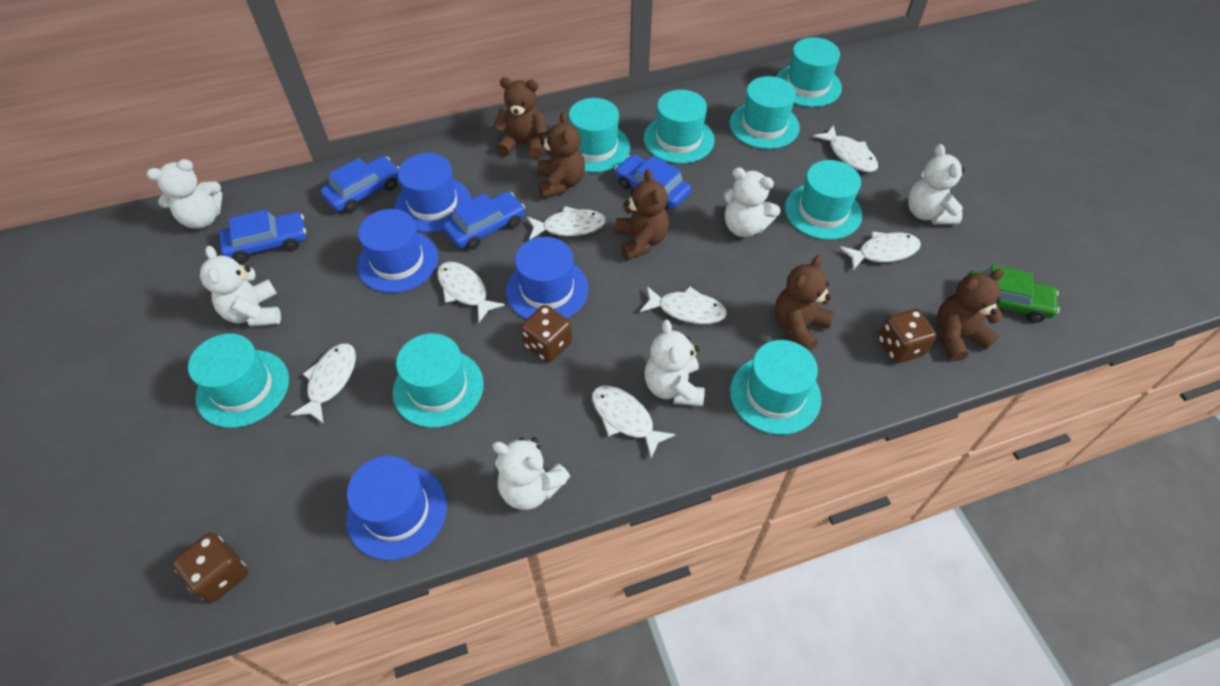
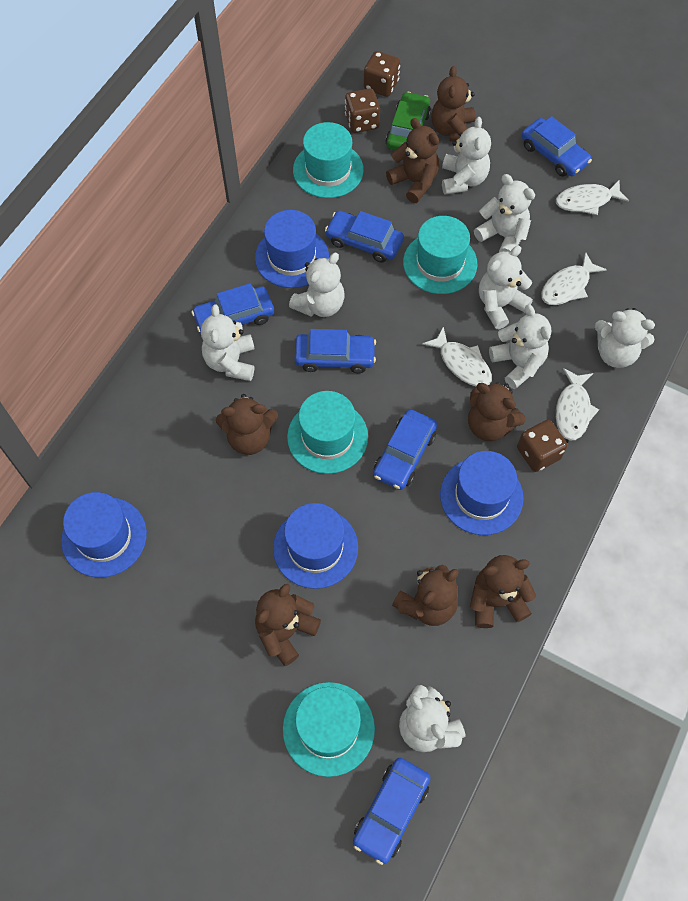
blue car: 4 -> 6
brown teddy bear: 5 -> 7
turquoise hat: 8 -> 4
white fish: 7 -> 4
white teddy bear: 6 -> 8

